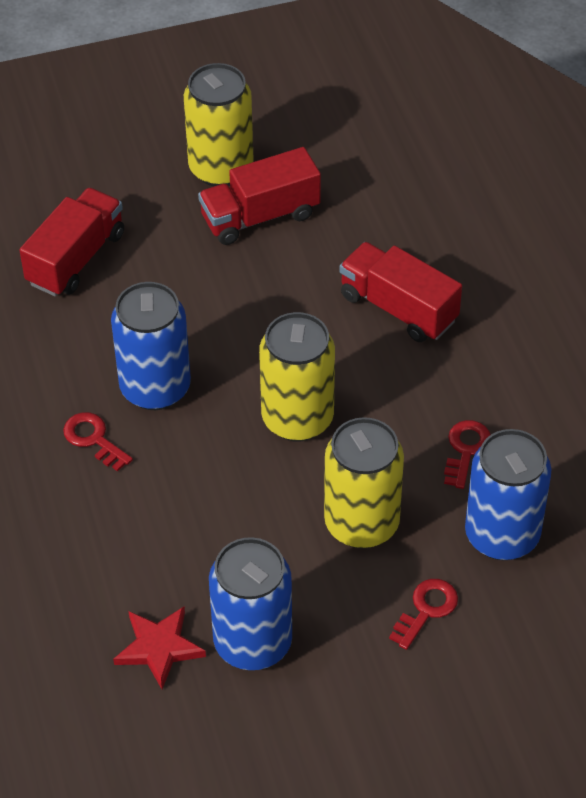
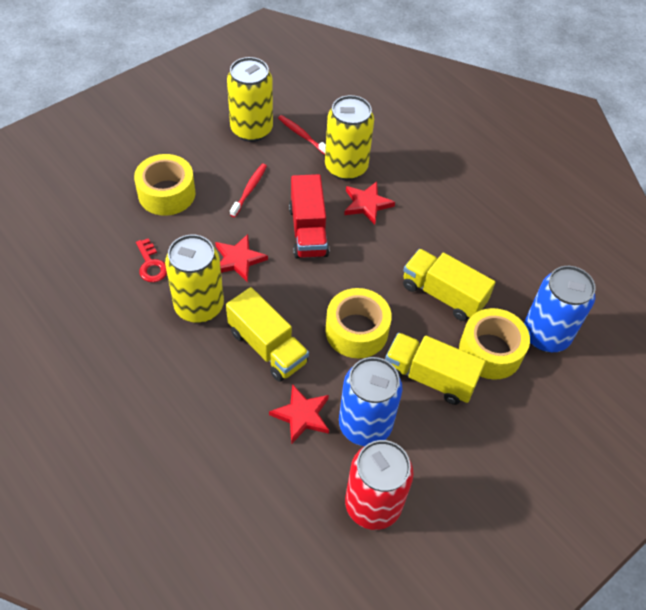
blue can: 3 -> 2
red can: 0 -> 1
red key: 3 -> 1
red star: 1 -> 3
red toothbrush: 0 -> 2
red truck: 3 -> 1
yellow tape: 0 -> 3
yellow truck: 0 -> 3

